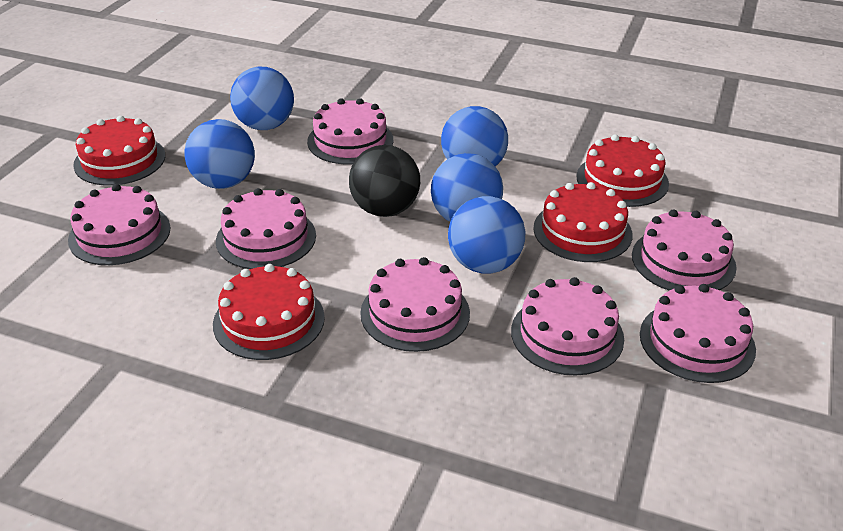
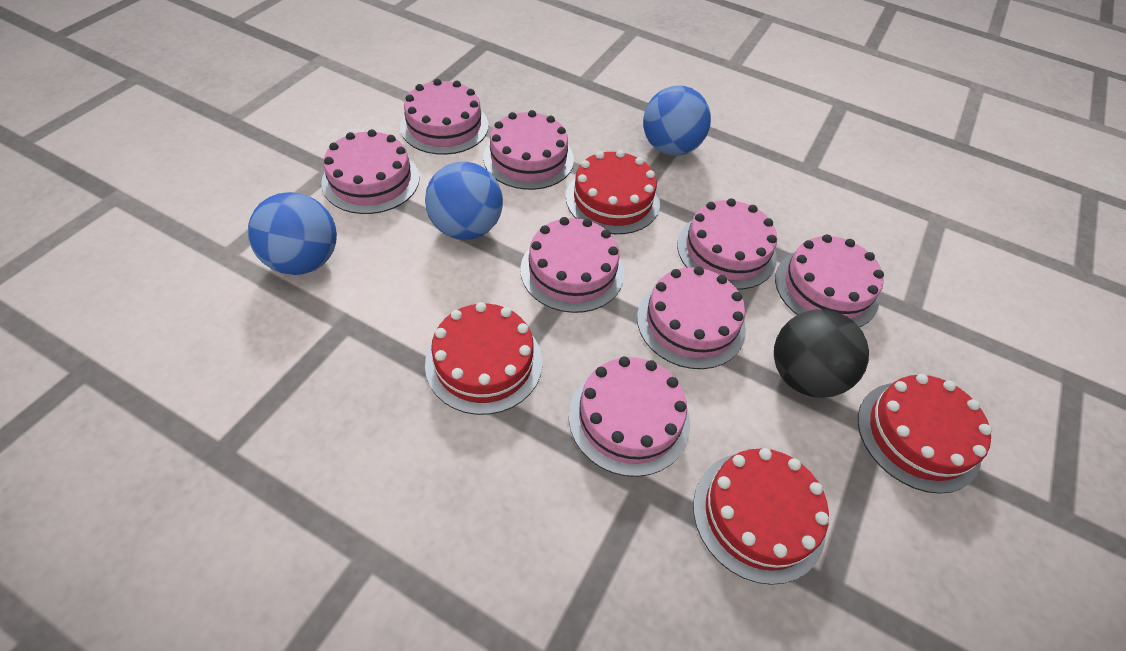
blue ball: 5 -> 3
pink cake: 7 -> 8

